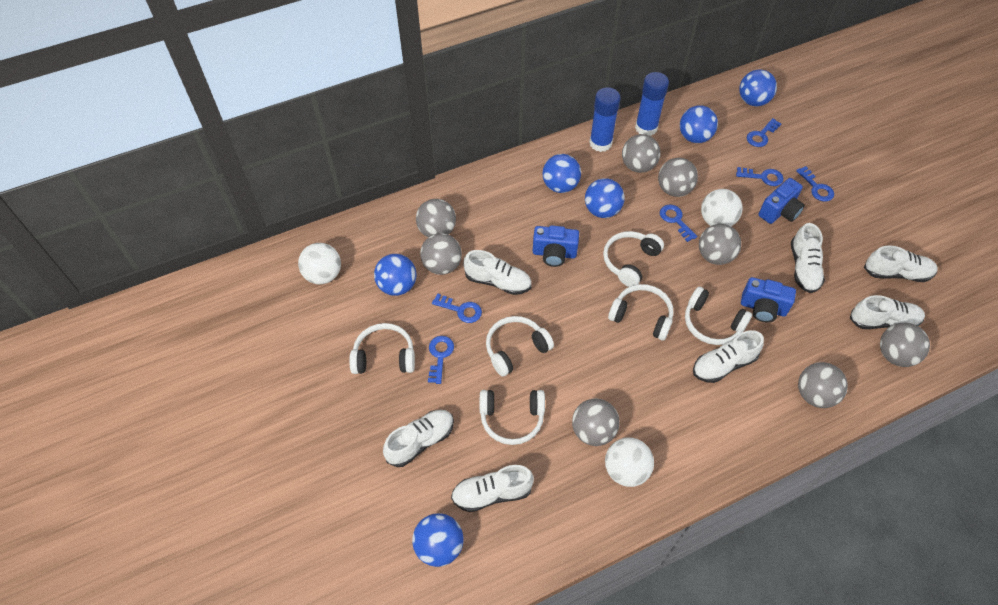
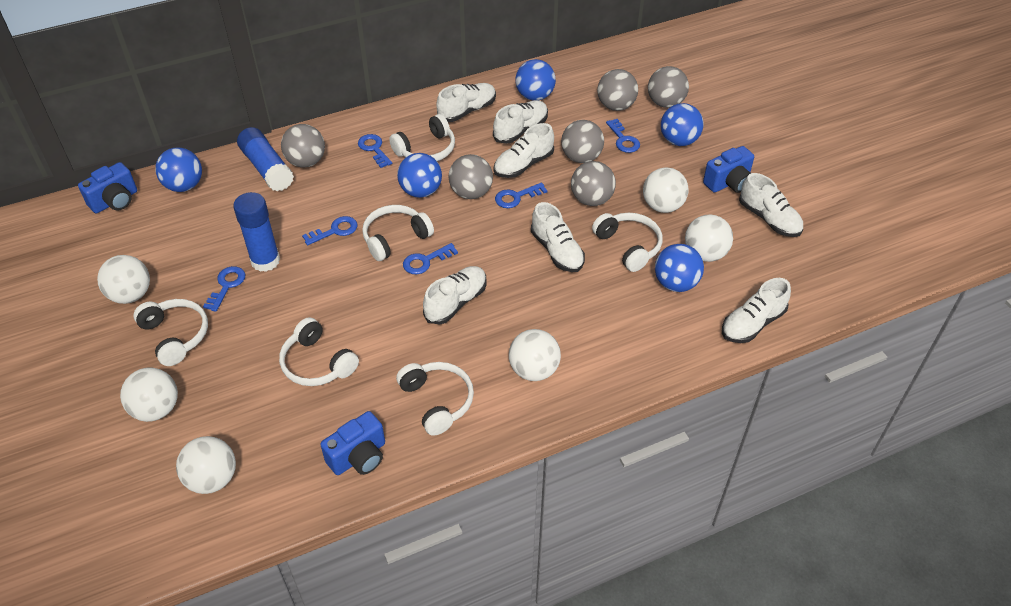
blue ball: 6 -> 5
grey ball: 8 -> 6
white ball: 3 -> 6

